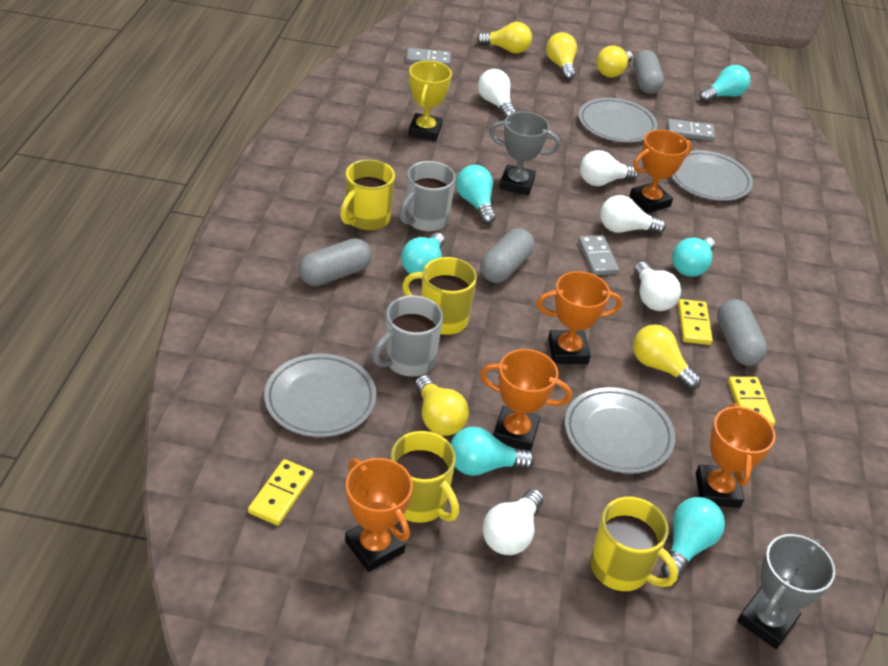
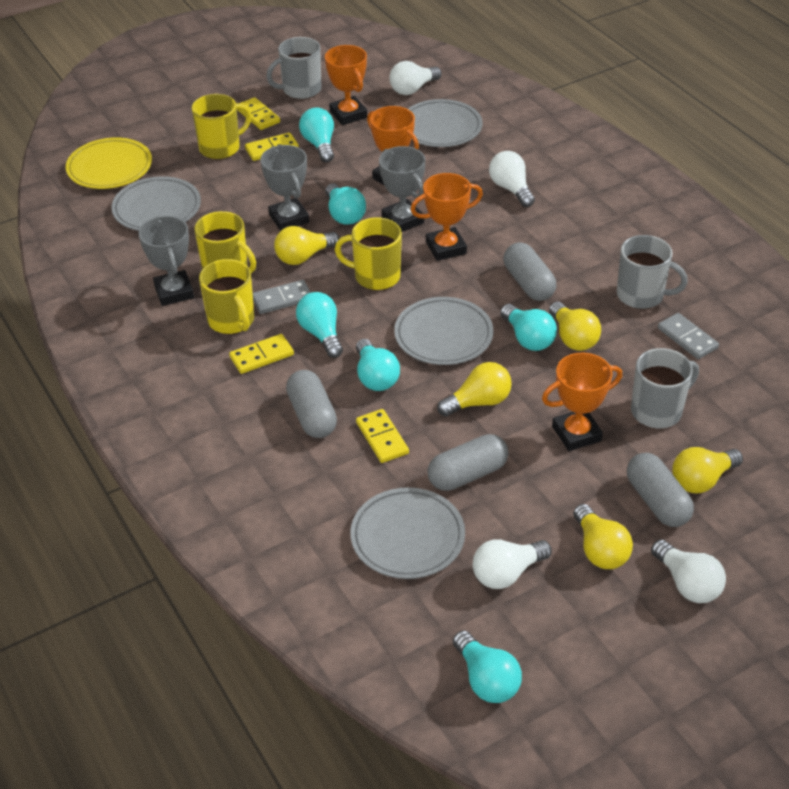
grey domino: 3 -> 2
grey mug: 2 -> 3
grey trophy: 2 -> 3
orange trophy: 5 -> 4
white light bulb: 5 -> 4
yellow domino: 3 -> 4
yellow plate: 0 -> 1
yellow trophy: 1 -> 0

